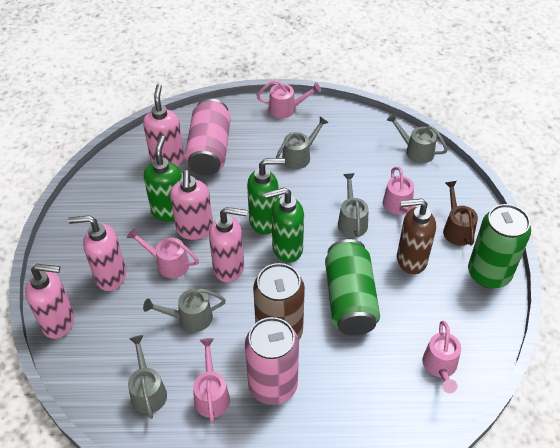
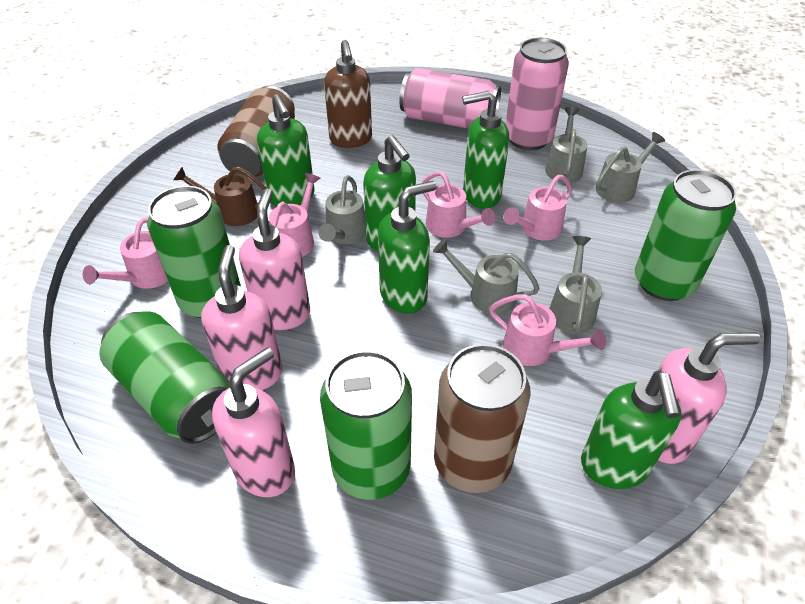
brown can: 1 -> 2
green can: 2 -> 4
green soap dispenser: 3 -> 5
pink soap dispenser: 5 -> 4

